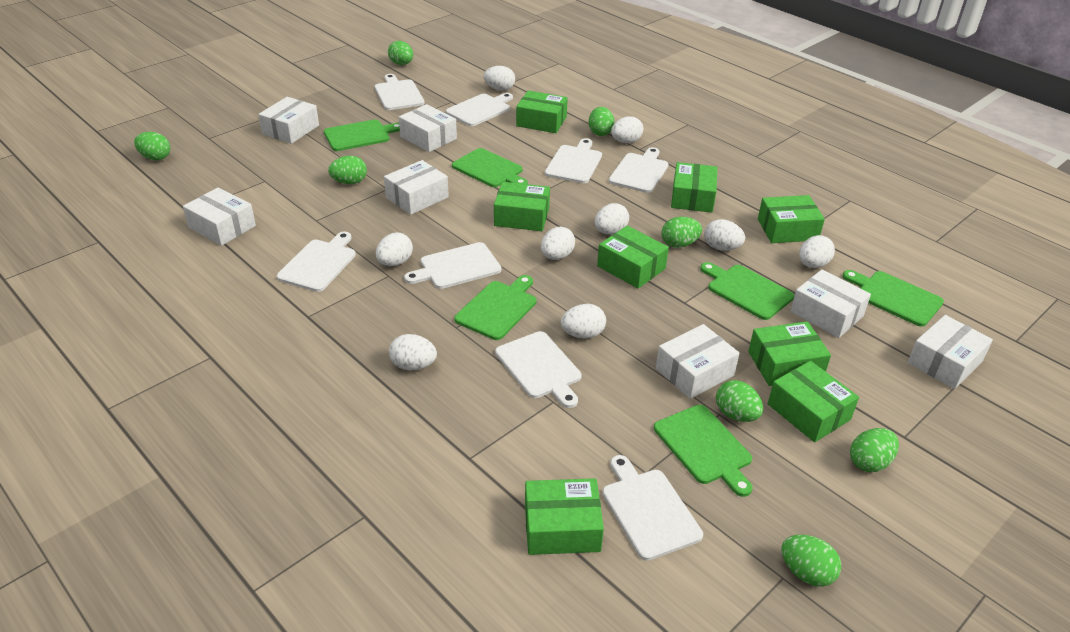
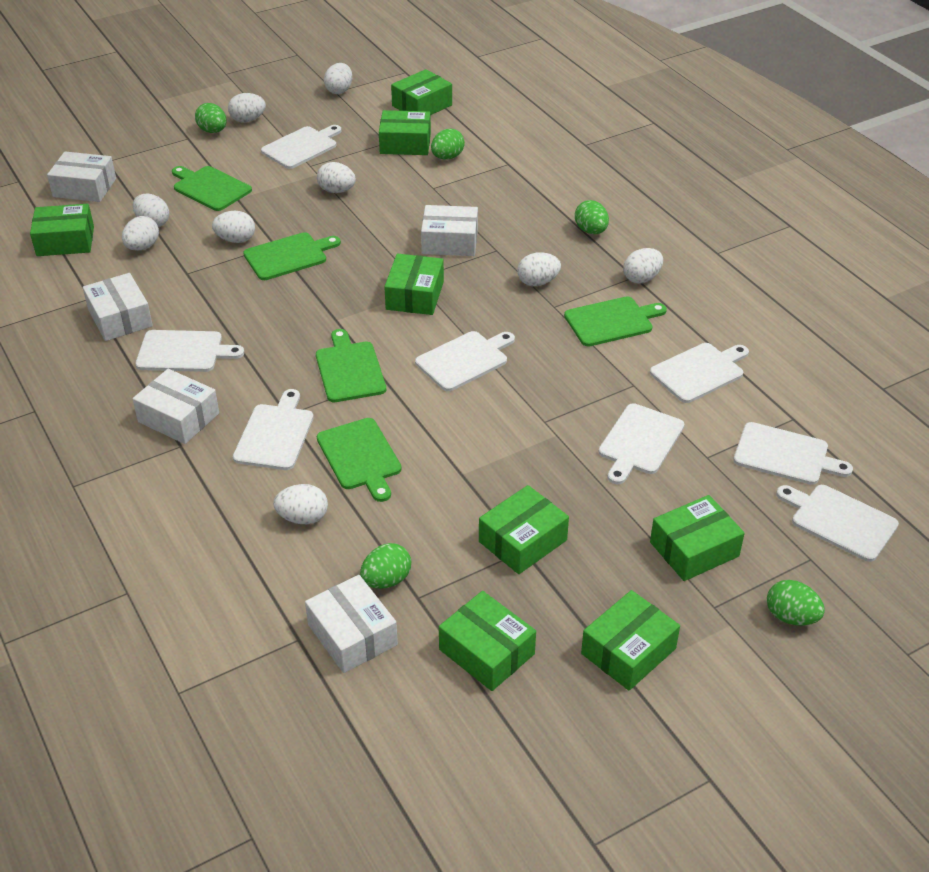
green cutting board: 6 -> 5
green egg: 8 -> 5
white box: 7 -> 5

